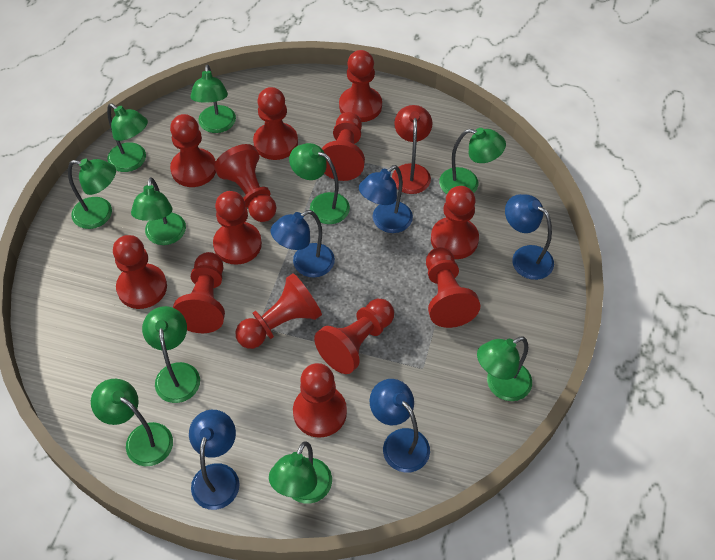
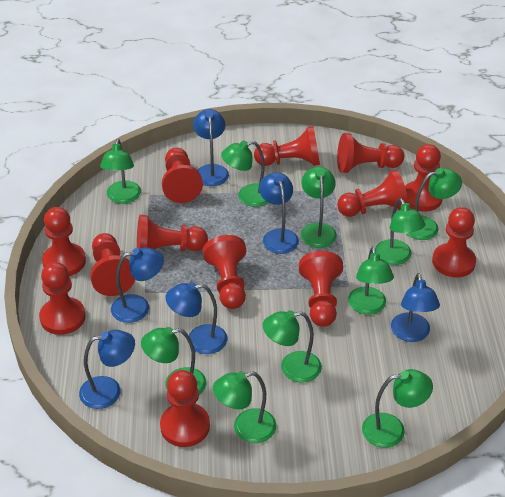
blue lamp: 5 -> 6
red lamp: 1 -> 0

